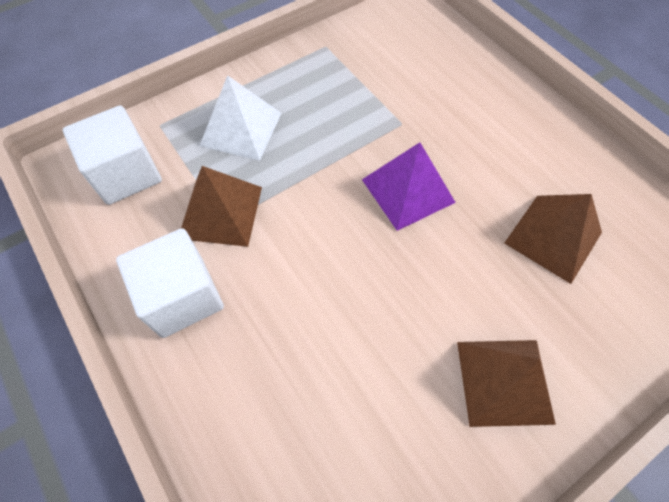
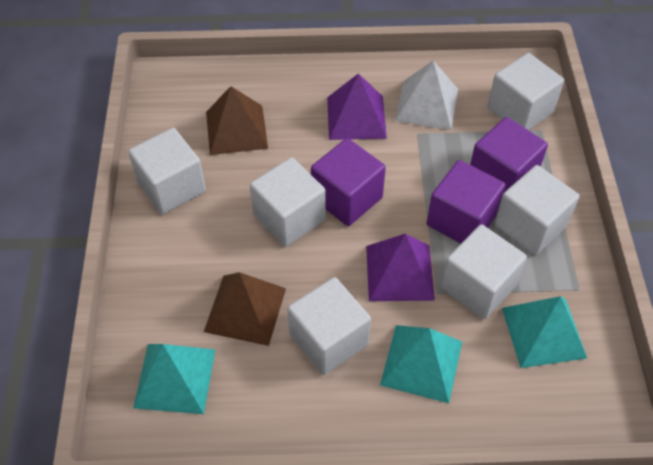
brown pyramid: 3 -> 2
purple cube: 0 -> 3
purple pyramid: 1 -> 2
turquoise pyramid: 0 -> 3
white cube: 2 -> 6

